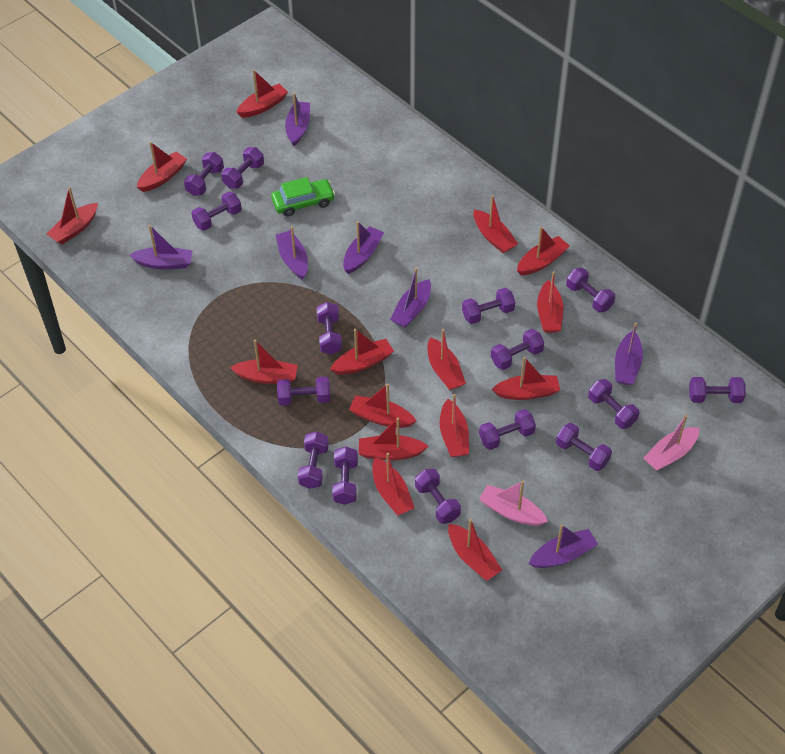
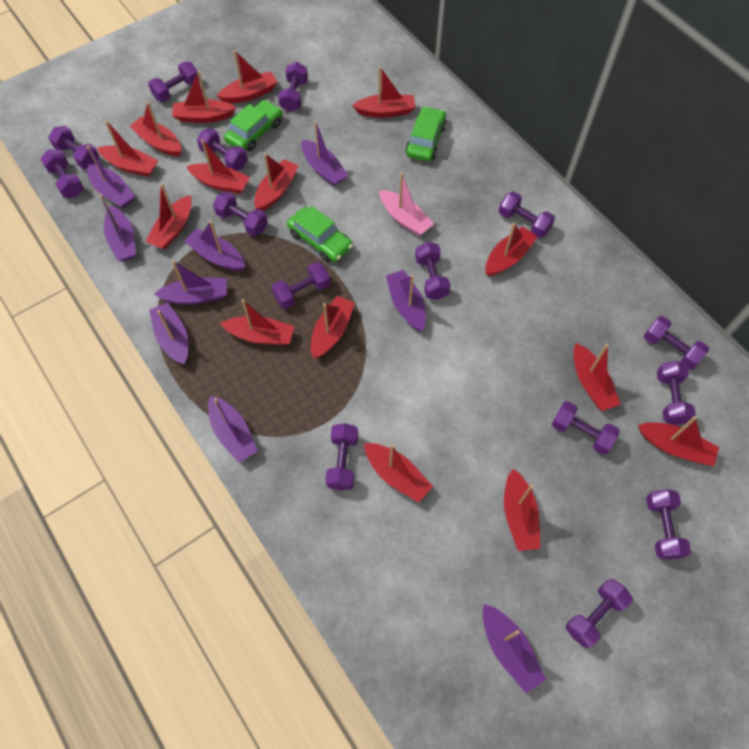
green car: 1 -> 3
pink boat: 2 -> 1
purple boat: 7 -> 9

